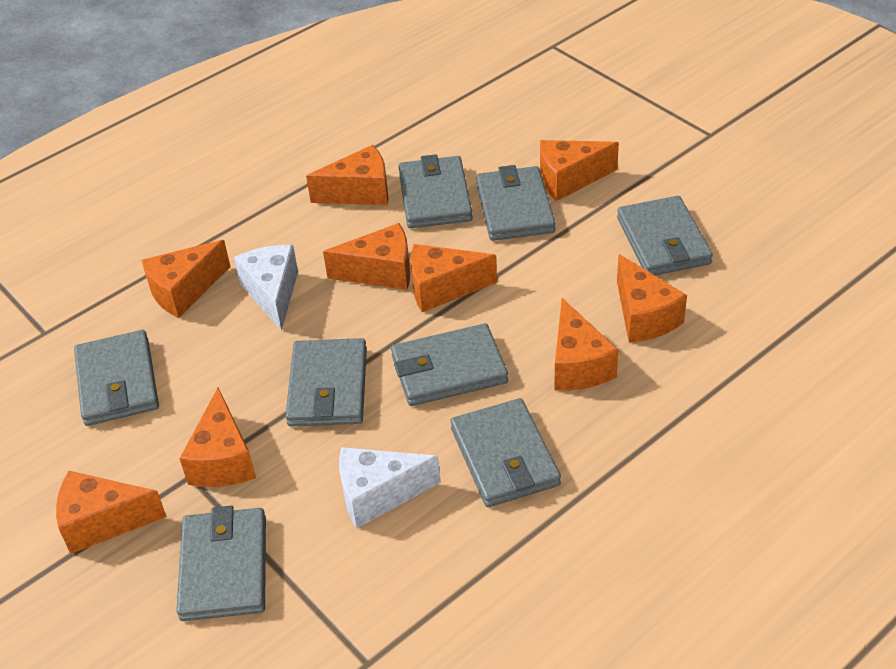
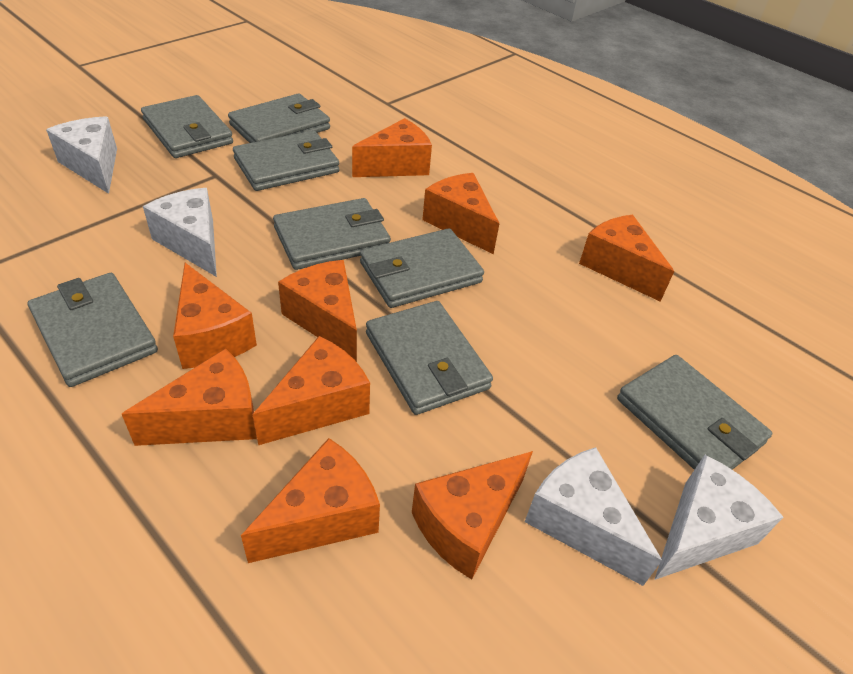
white cheese: 2 -> 4

